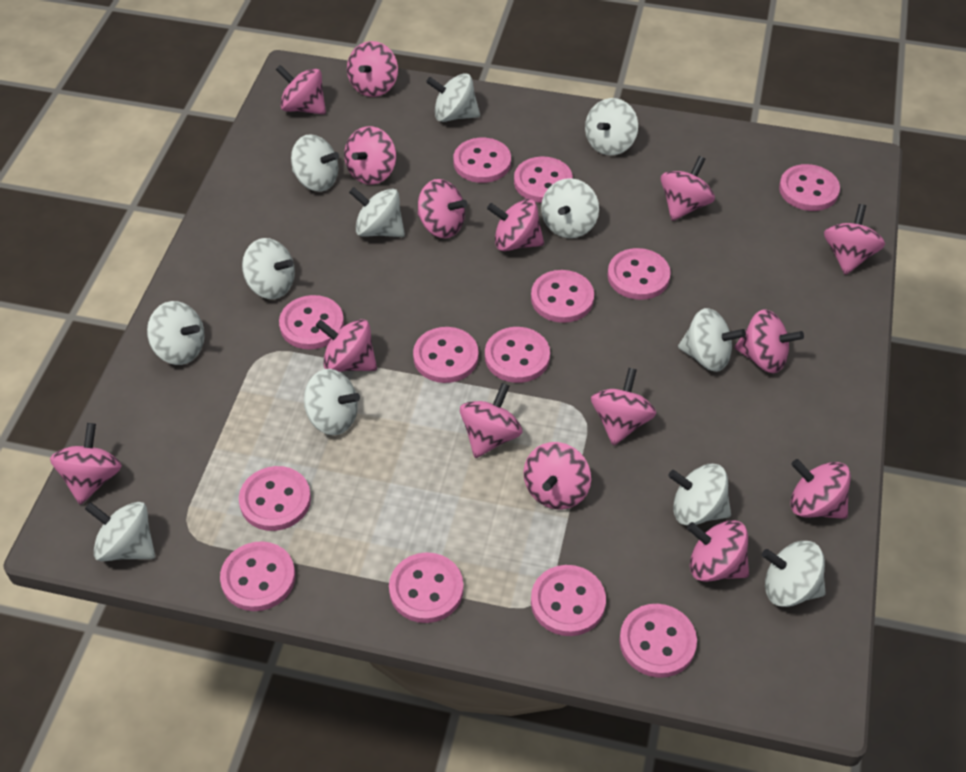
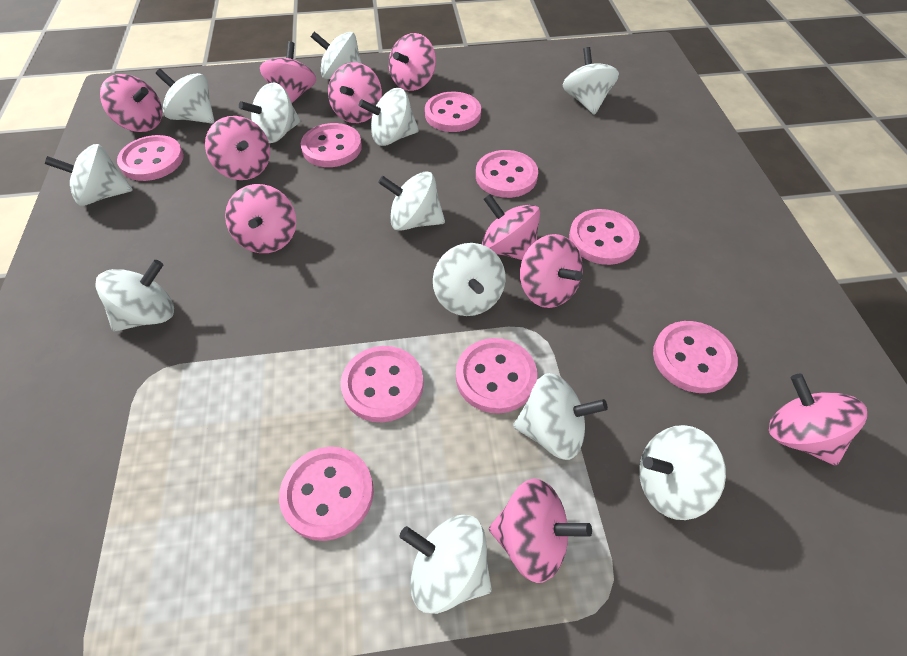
pink button: 13 -> 9
pink spinning top: 15 -> 10

